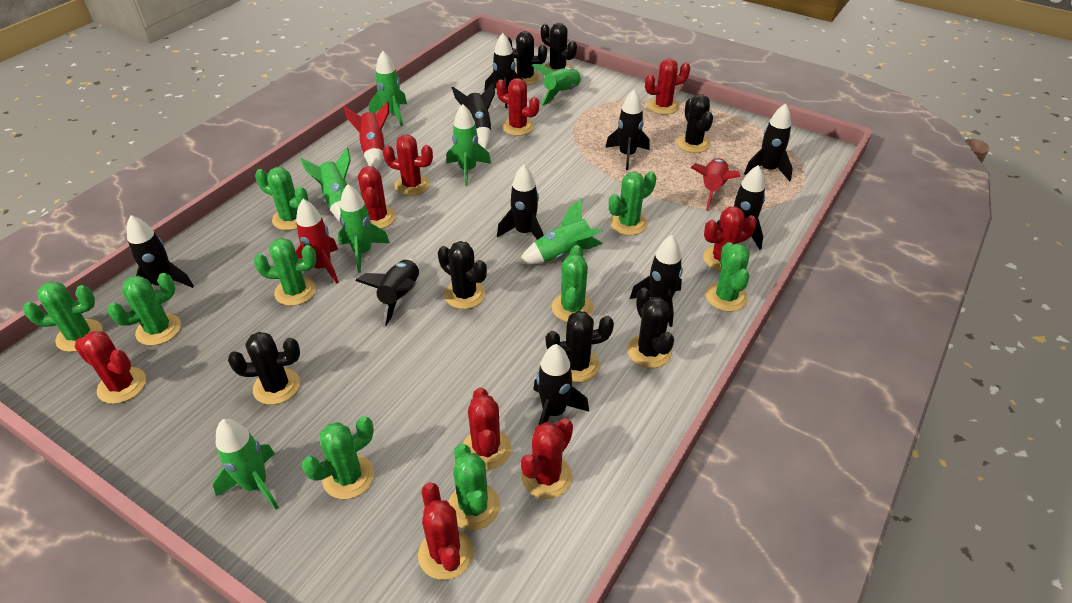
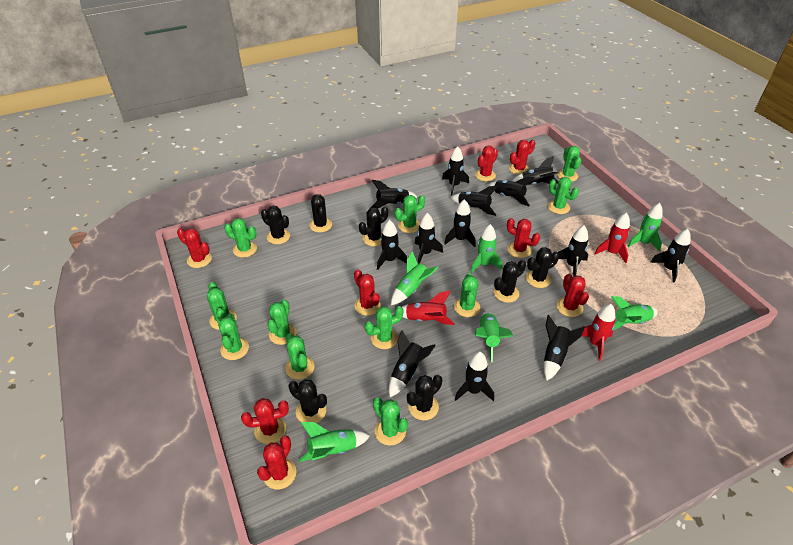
black rocket: 10 -> 13
green cactus: 9 -> 11
green rocket: 7 -> 6
red cactus: 9 -> 8

